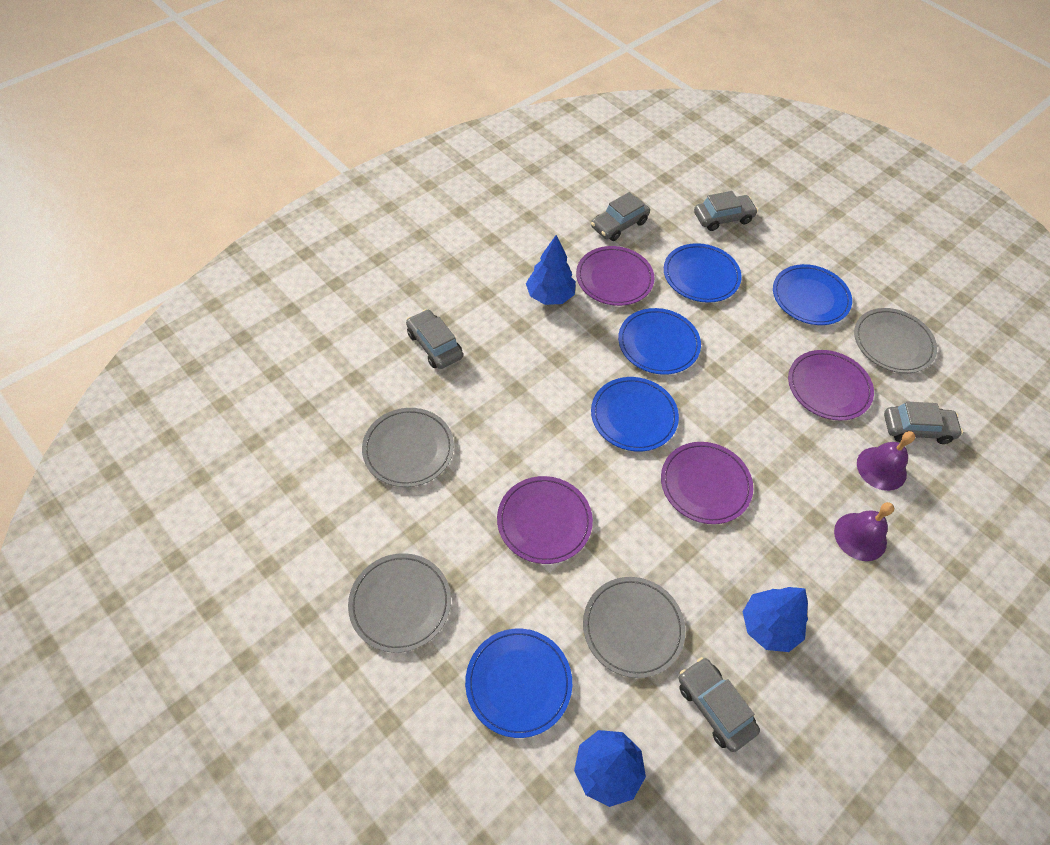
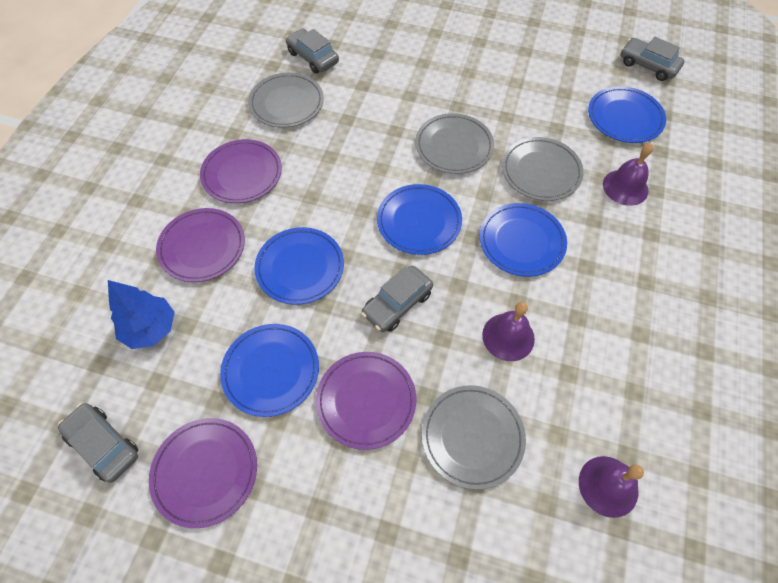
blue tree: 3 -> 1
grey car: 5 -> 4
purple bell: 2 -> 3

